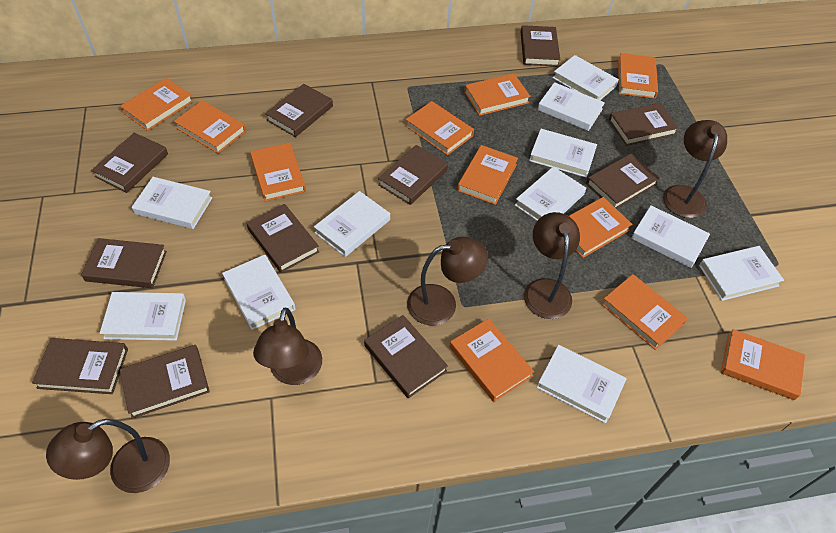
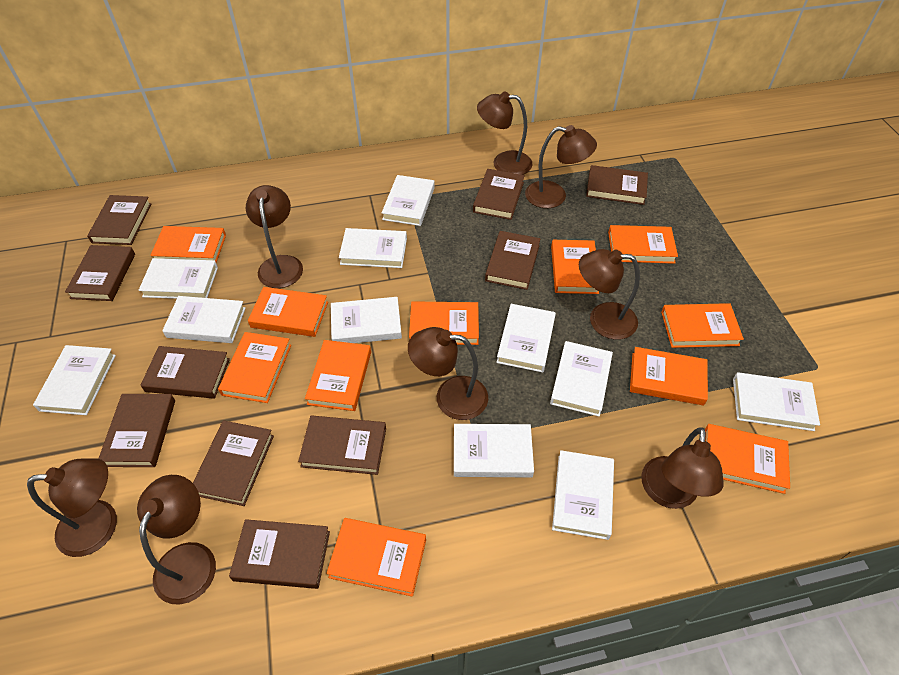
brown book: 11 -> 10
brown lamp: 5 -> 8

